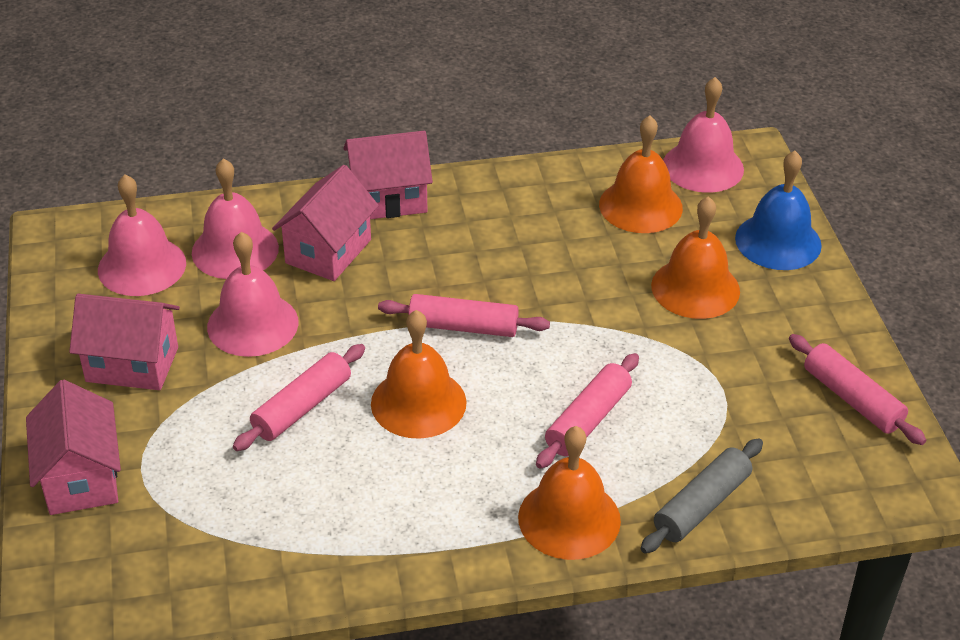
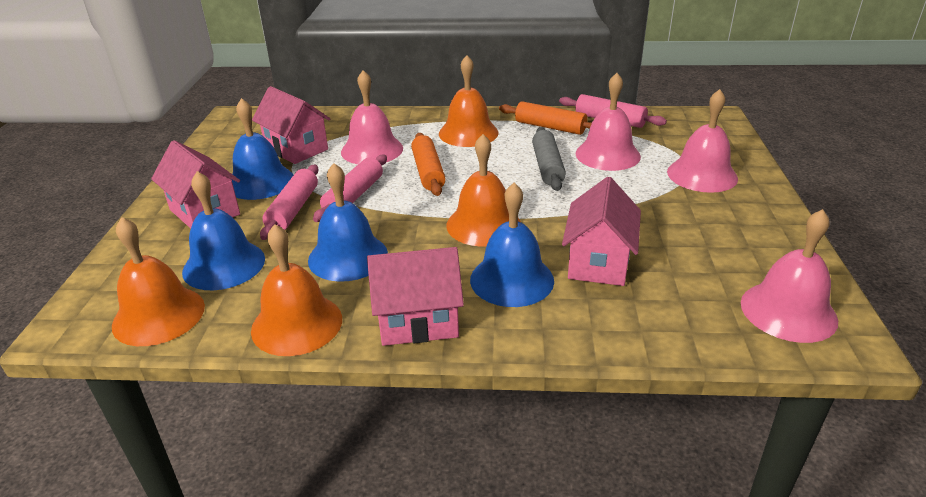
blue bell: 1 -> 4
orange rolling pin: 0 -> 2
pink rolling pin: 4 -> 3

